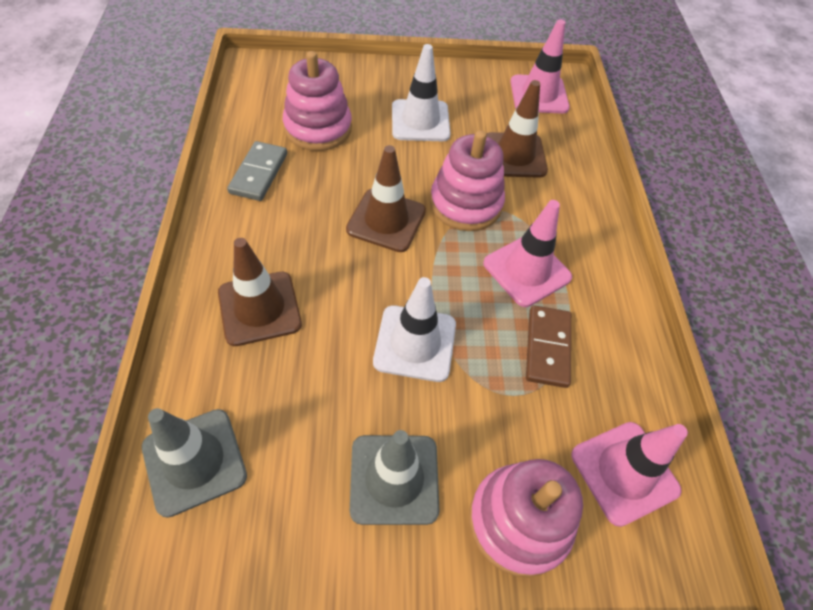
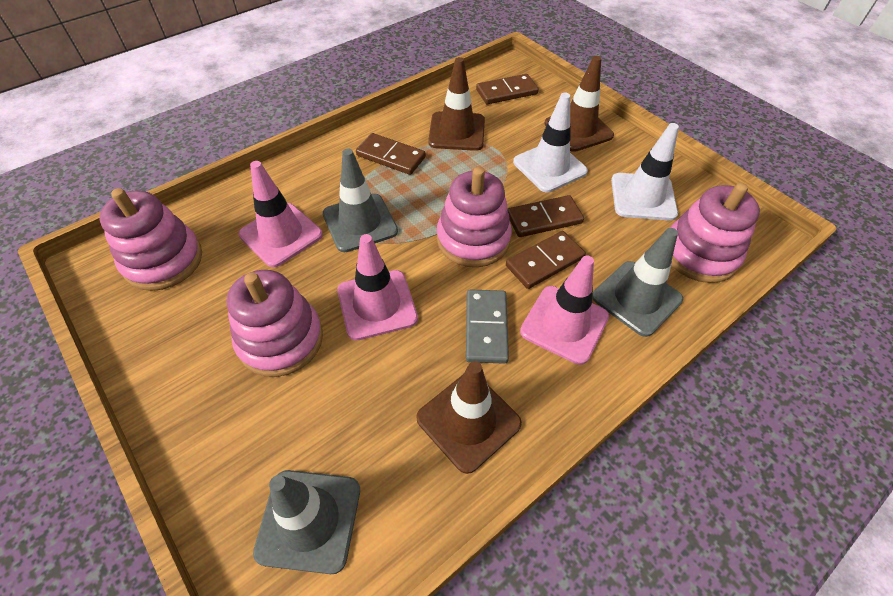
brown domino: 1 -> 4
grey traffic cone: 2 -> 3
pink stacking toy: 3 -> 4

